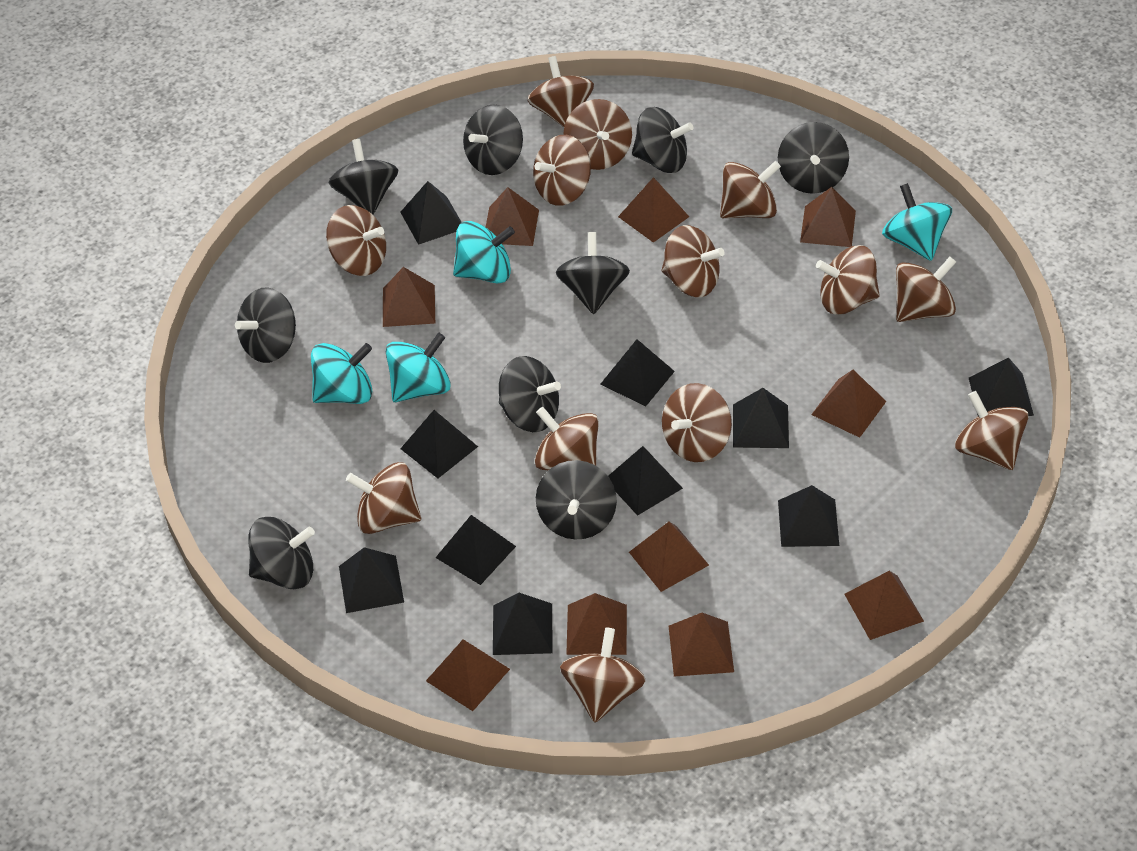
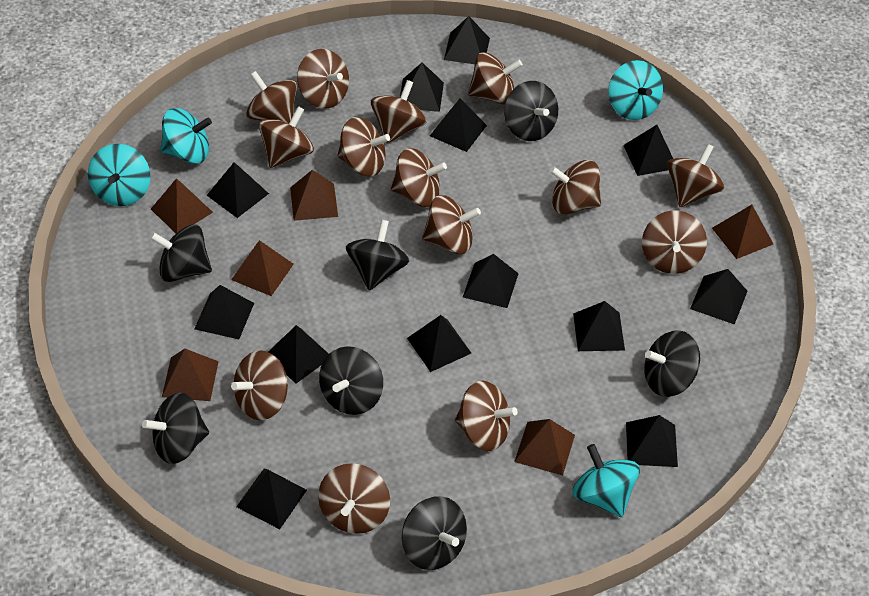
black pyramid: 10 -> 13
black spinning top: 9 -> 7
brown pyramid: 10 -> 6
brown spinning top: 13 -> 14

